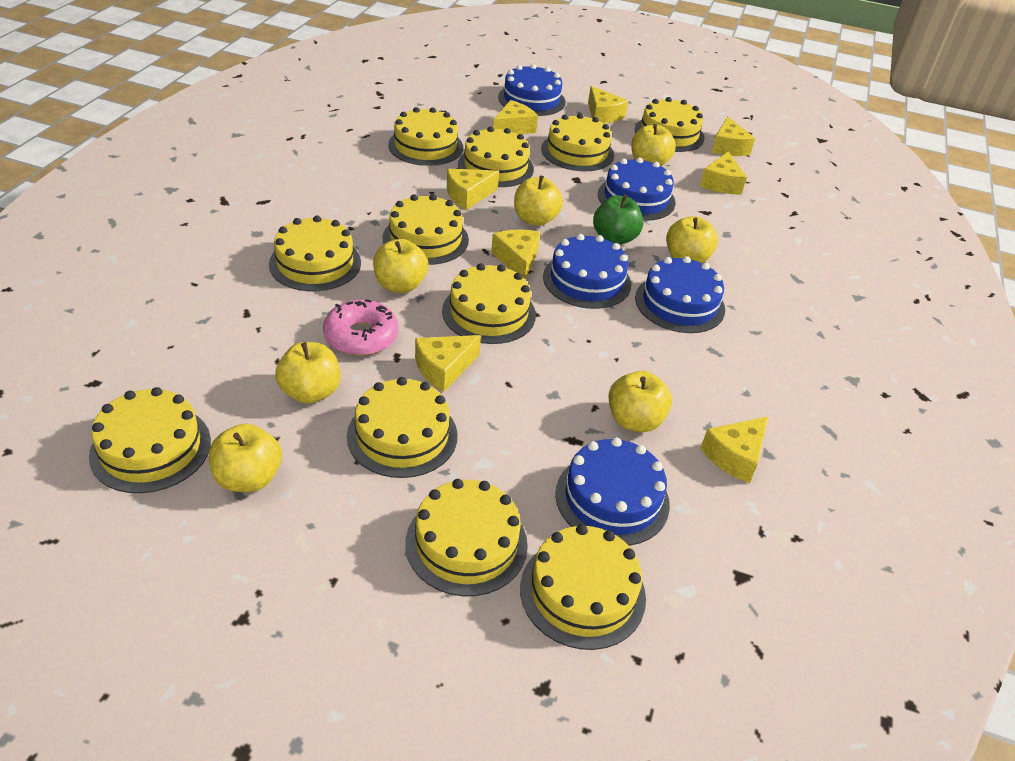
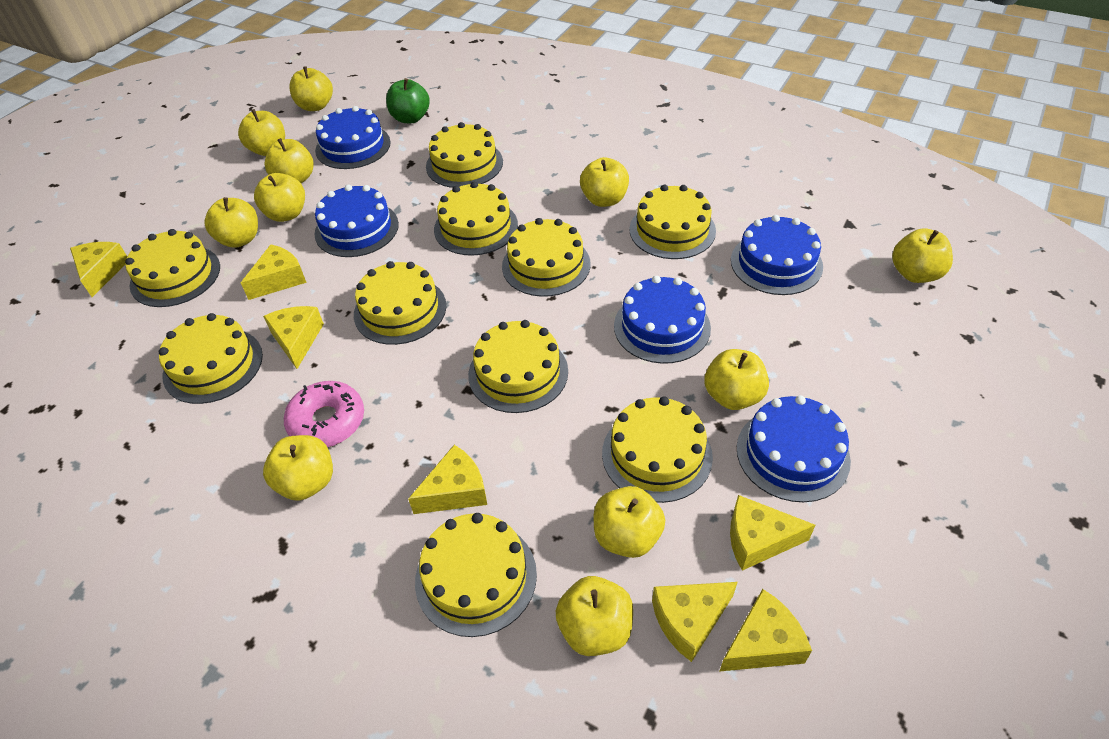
yellow apple: 7 -> 11
yellow cake: 11 -> 10
yellow cheese: 8 -> 7

